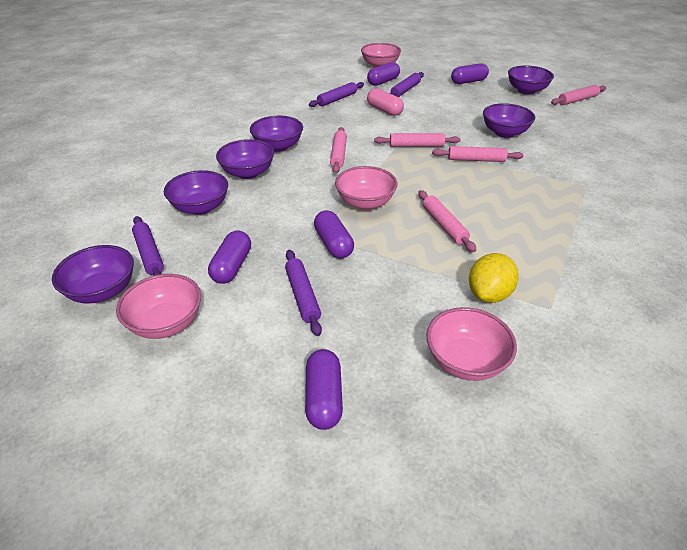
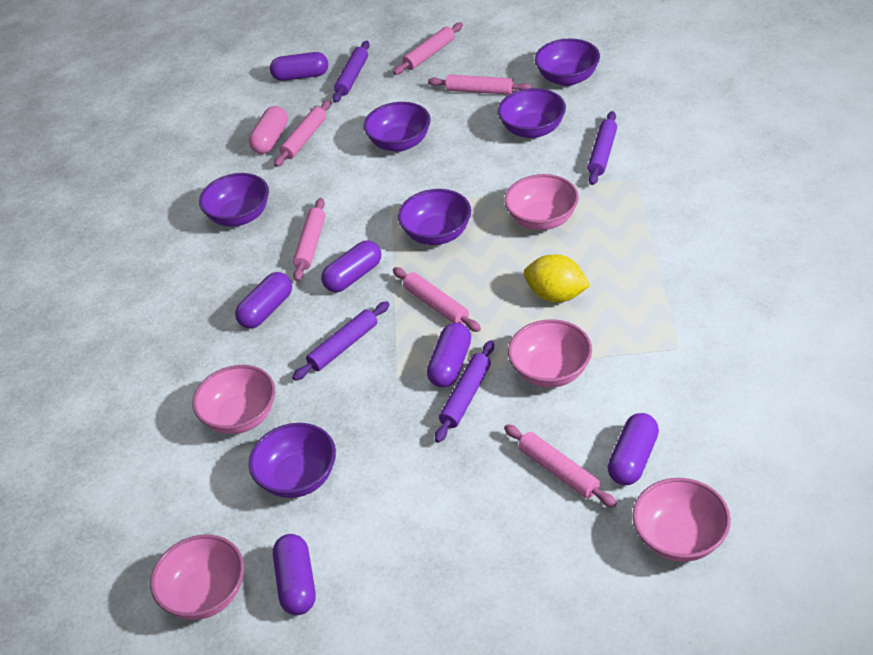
pink bowl: 4 -> 5
pink rolling pin: 5 -> 6
purple capsule: 5 -> 6

